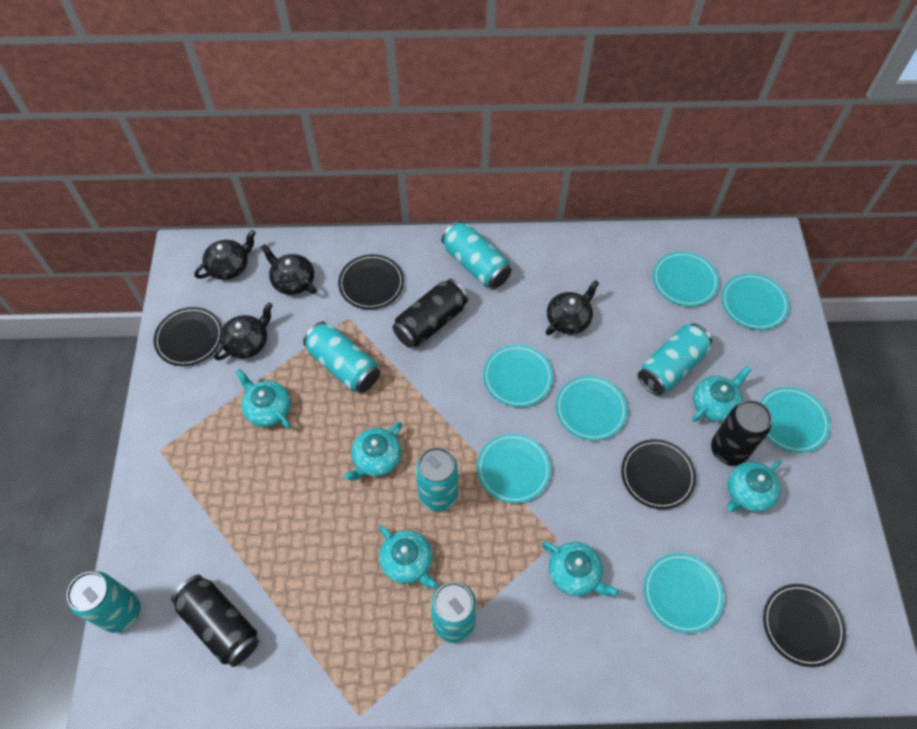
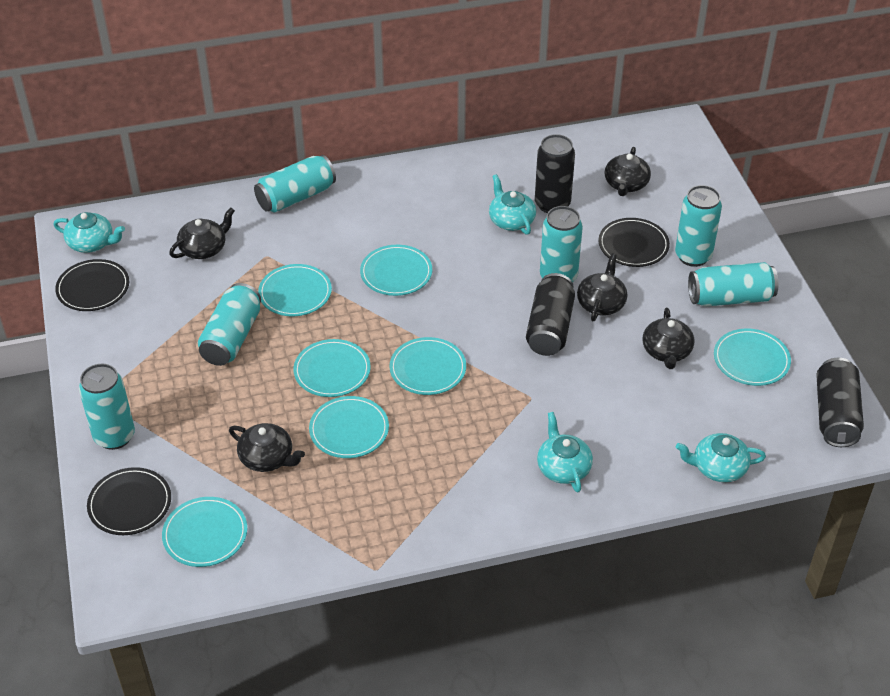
black plate: 4 -> 3
black teapot: 4 -> 5
turquoise teapot: 6 -> 4

